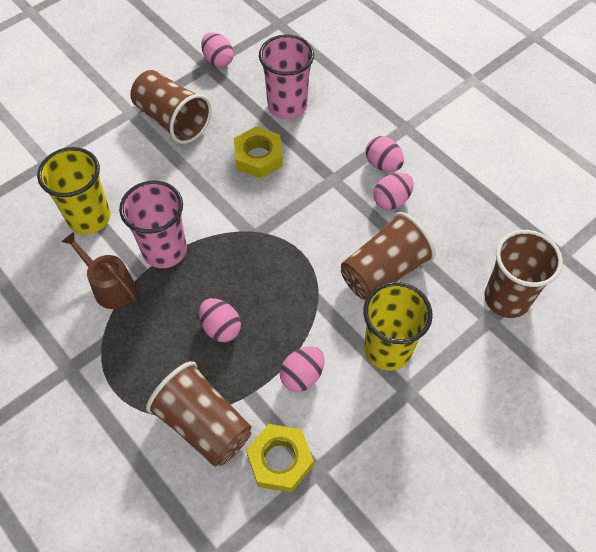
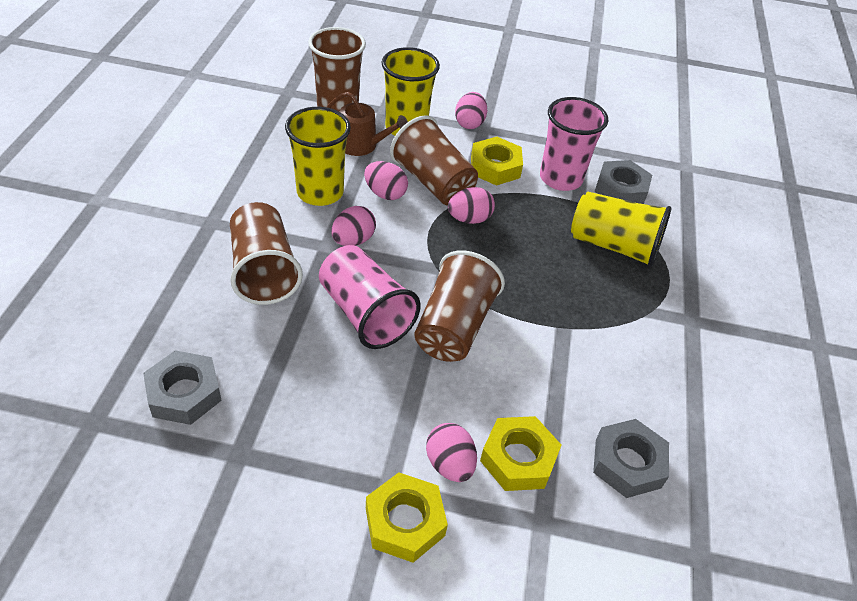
grey nut: 0 -> 3
yellow cup: 2 -> 3
yellow nut: 2 -> 3

